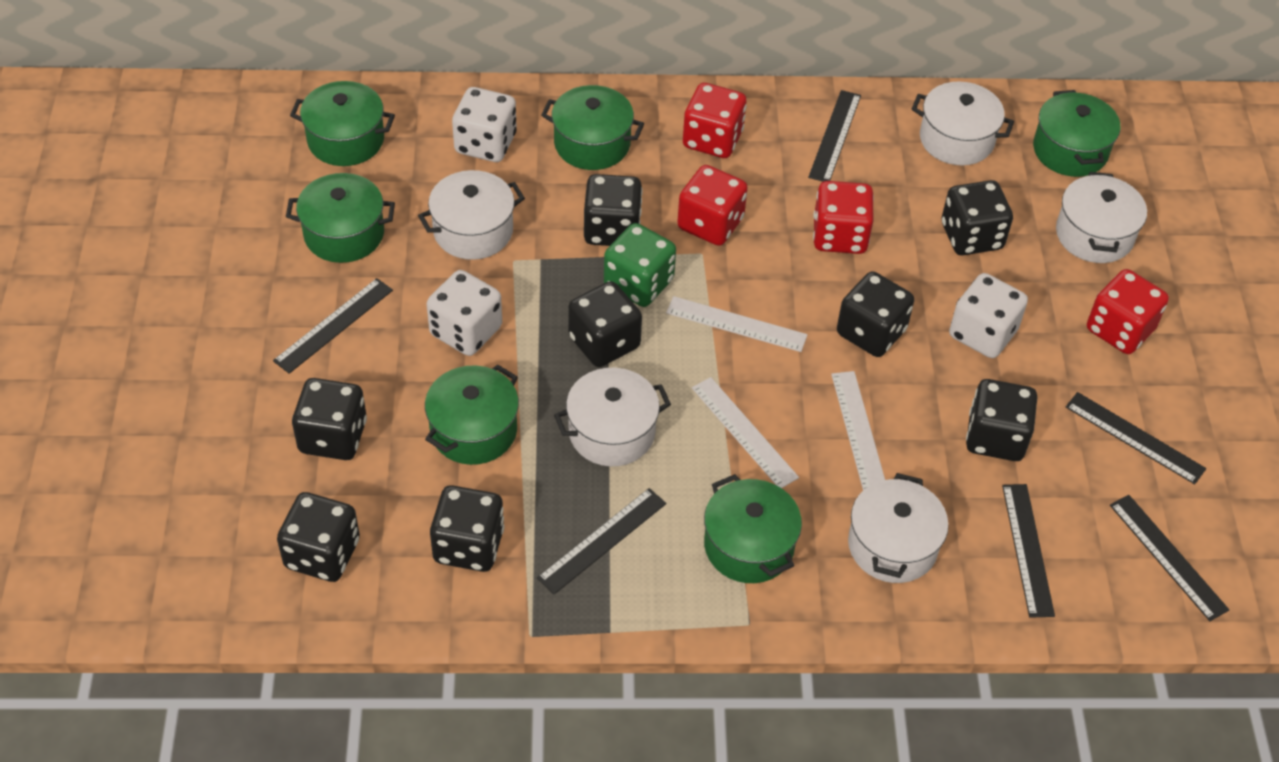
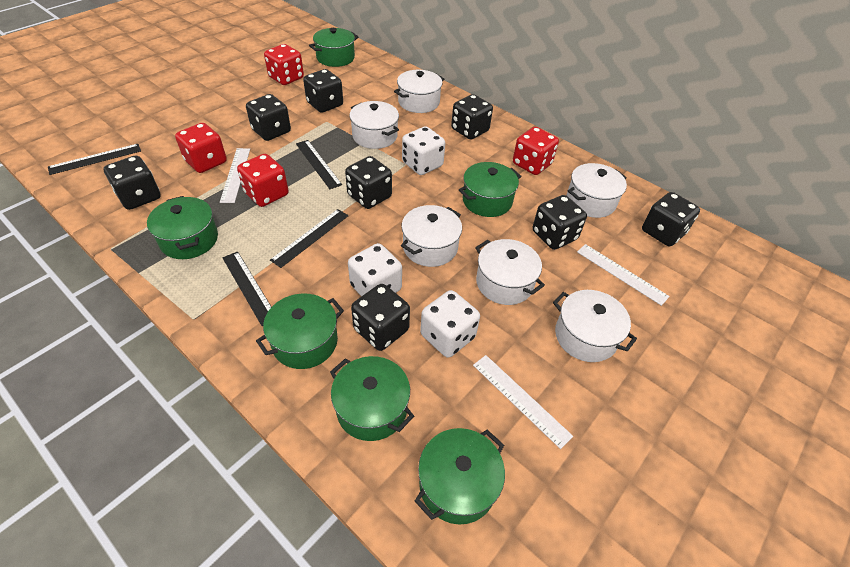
black ruler: 6 -> 4
green dice: 1 -> 0
white pot: 5 -> 6

